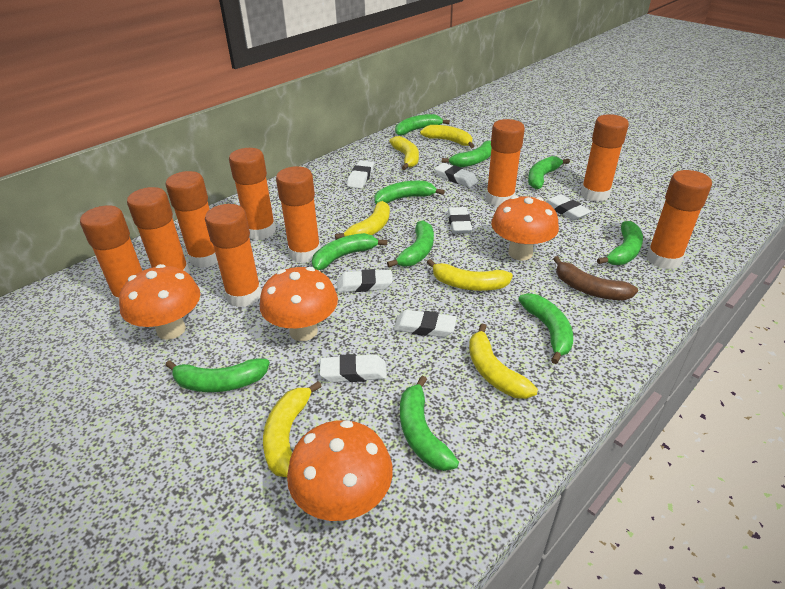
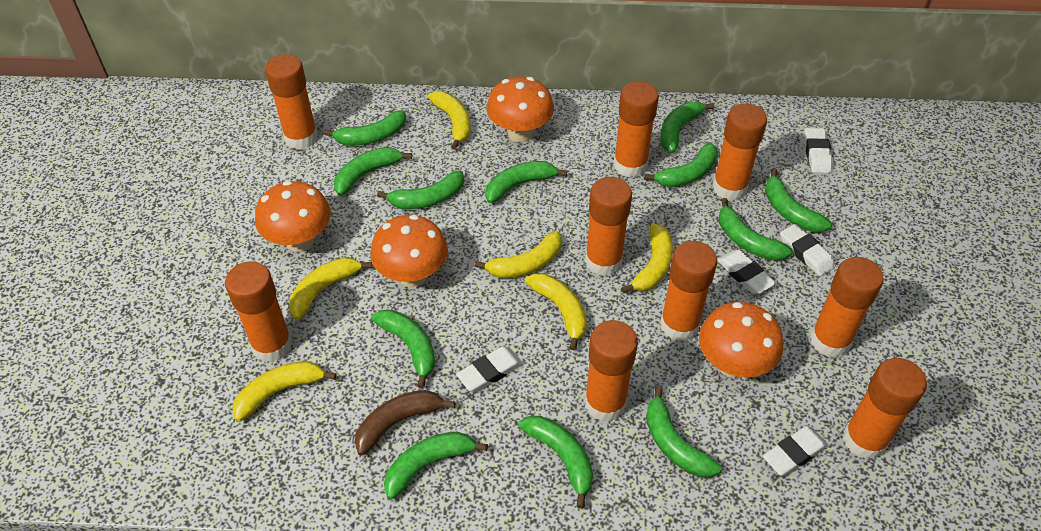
green banana: 10 -> 12
white eraser: 7 -> 5

